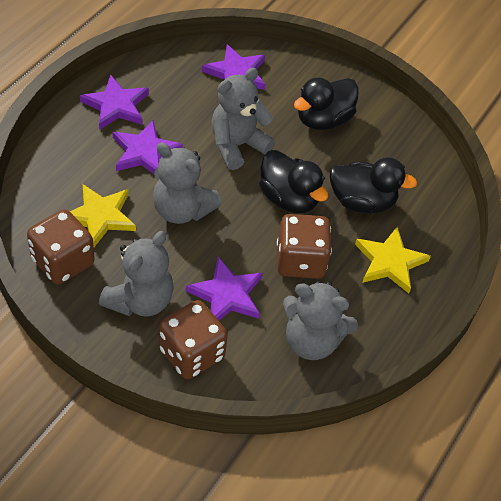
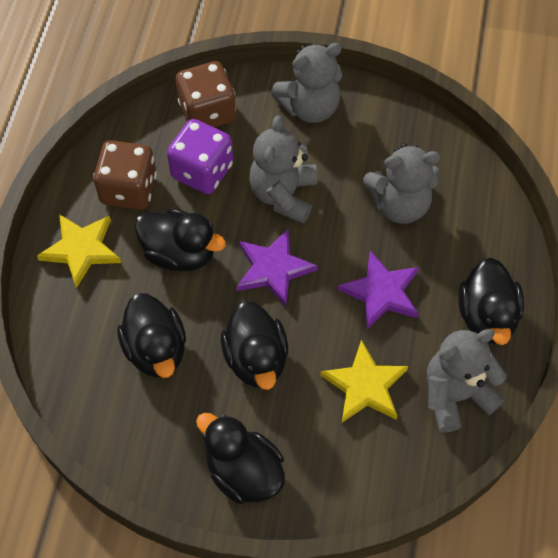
black duck: 3 -> 5
brown dice: 3 -> 2
purple dice: 0 -> 1
purple star: 4 -> 2

